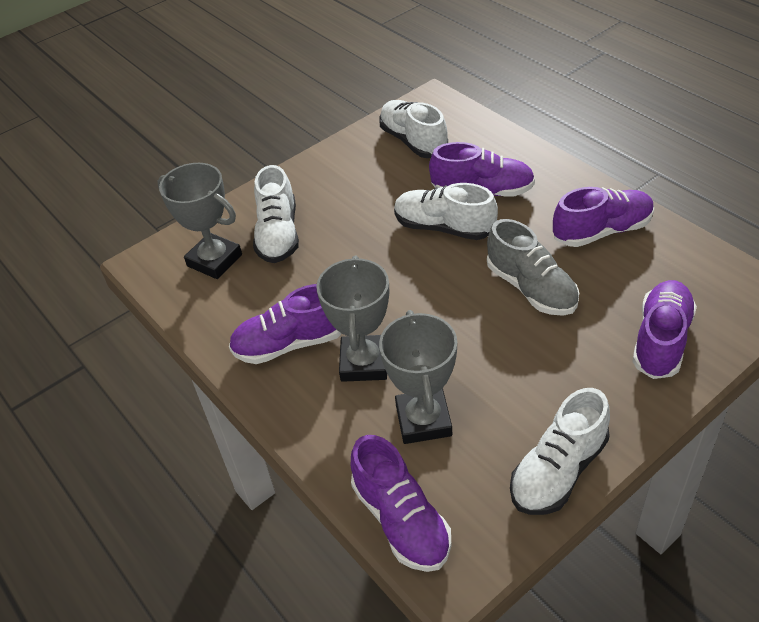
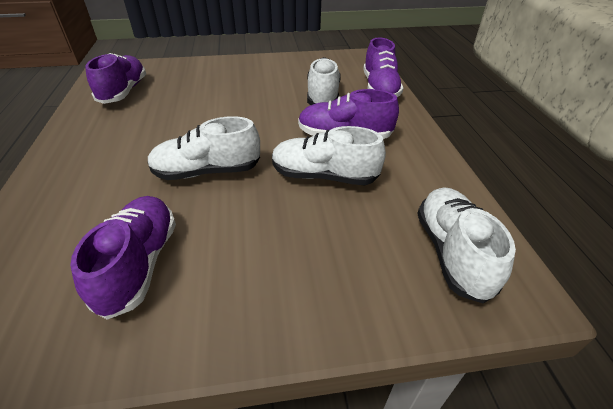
grey shoe: 1 -> 0
grey trophy: 3 -> 0
purple shoe: 5 -> 4

